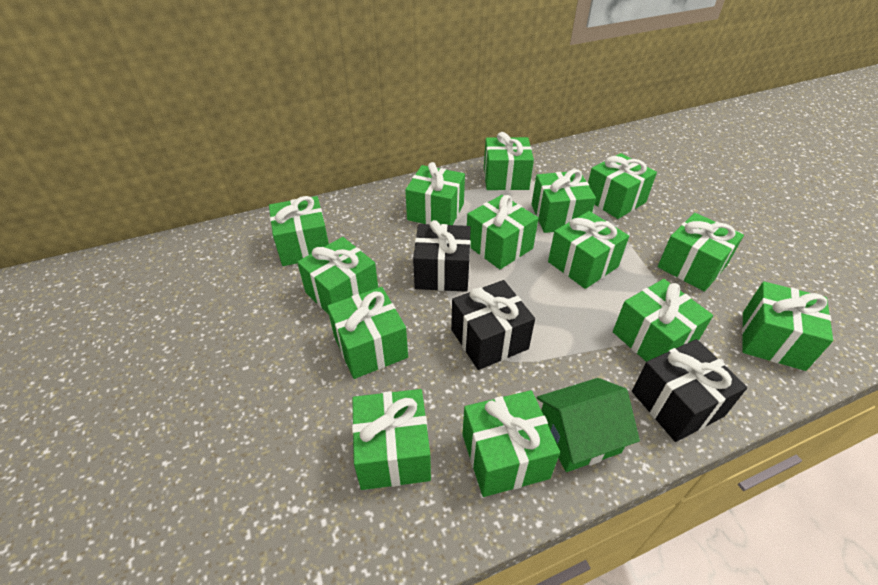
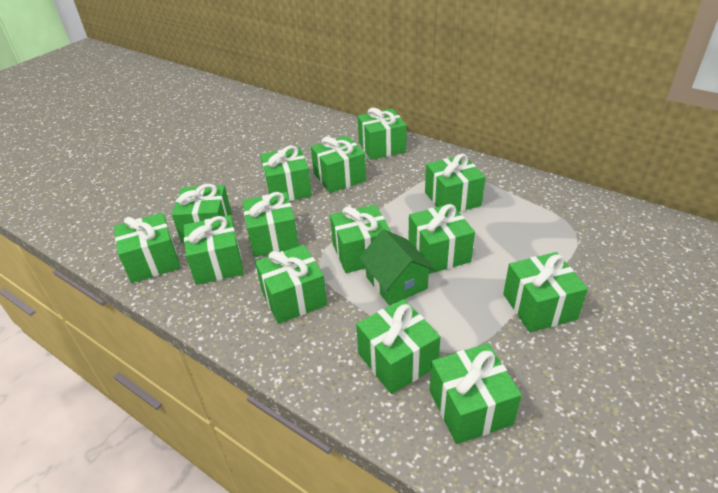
black gift: 3 -> 0

